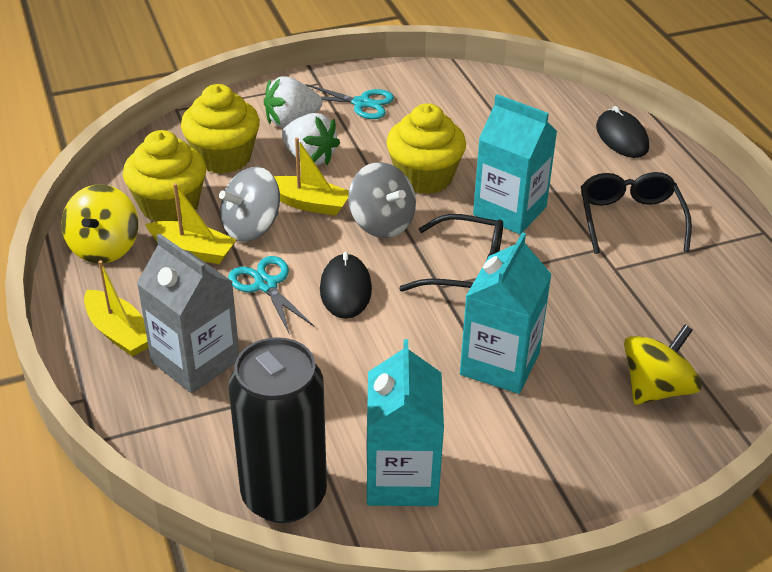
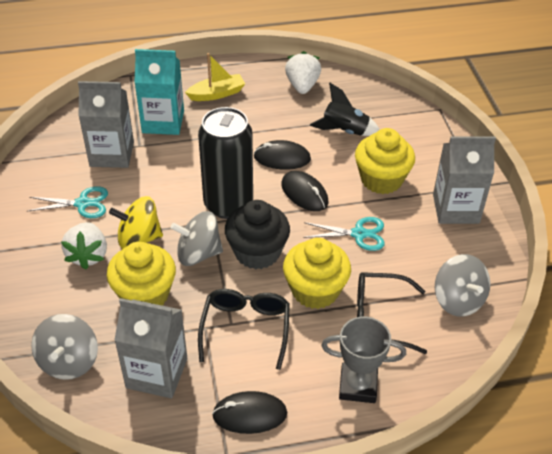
black cupcake: 0 -> 1
black mouse: 2 -> 3
black rocket: 0 -> 1
grey carton: 1 -> 3
grey spinning top: 2 -> 3
grey trophy: 0 -> 1
turquoise carton: 3 -> 1
yellow boat: 3 -> 1
yellow spinning top: 2 -> 1

